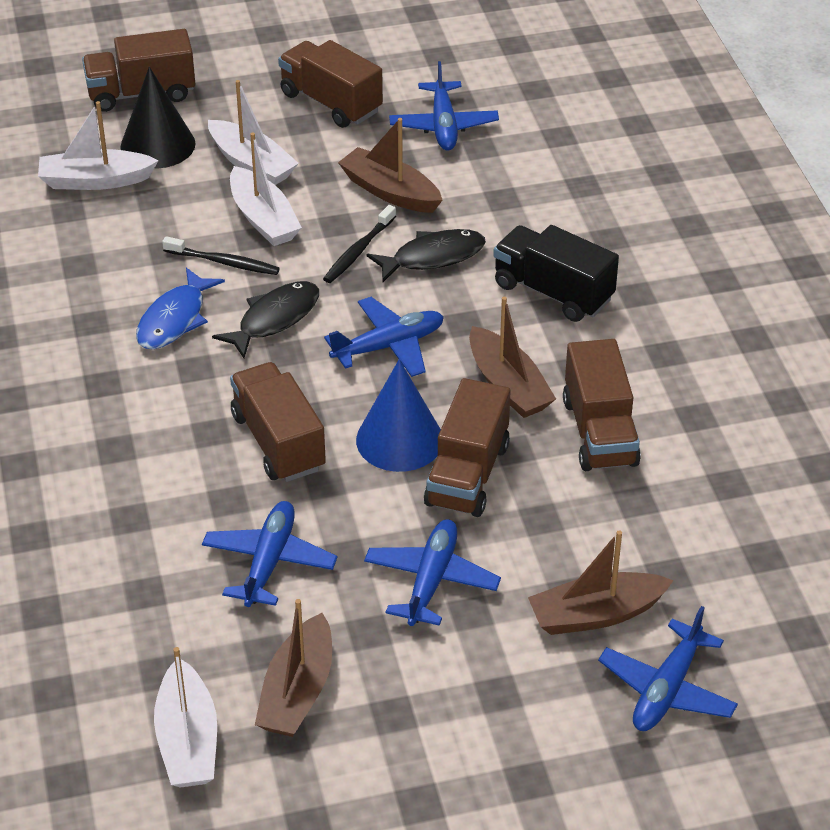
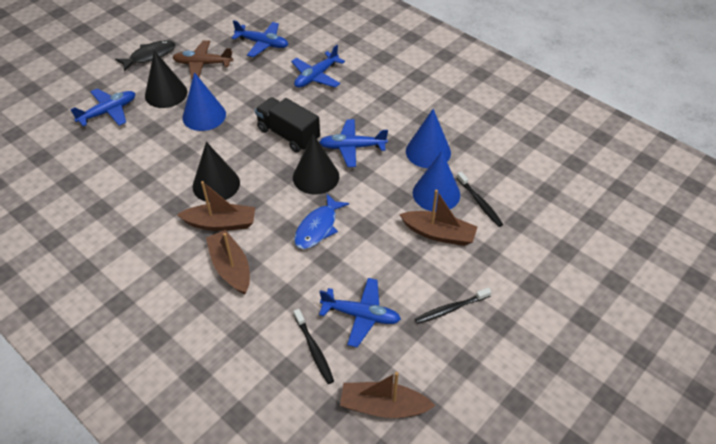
black cone: 1 -> 3
black fish: 2 -> 1
black toothbrush: 2 -> 3
blue cone: 1 -> 3
brown plane: 0 -> 1
brown truck: 5 -> 0
white boat: 4 -> 0

